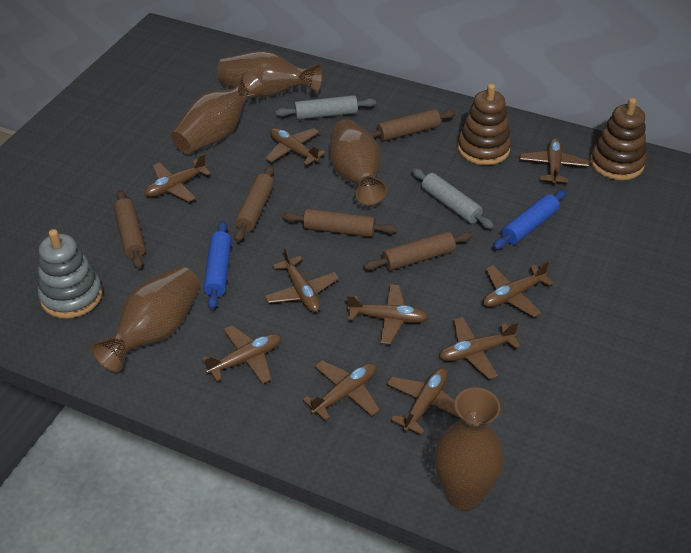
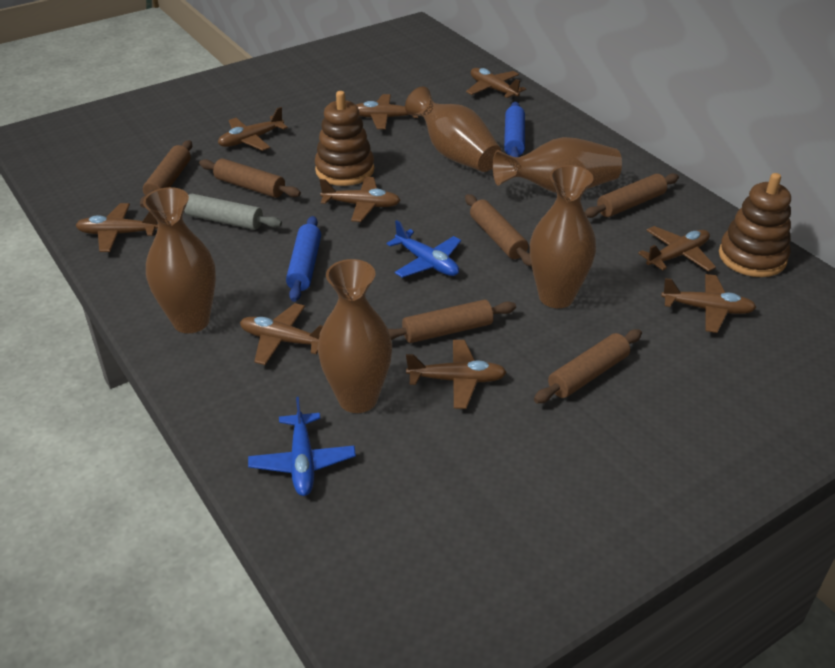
blue plane: 0 -> 2
brown plane: 10 -> 9
brown rolling pin: 5 -> 6
grey rolling pin: 2 -> 1
grey stacking toy: 1 -> 0

